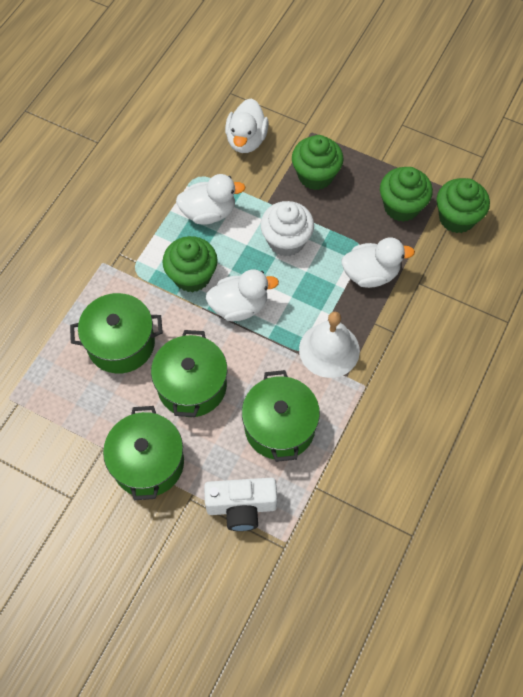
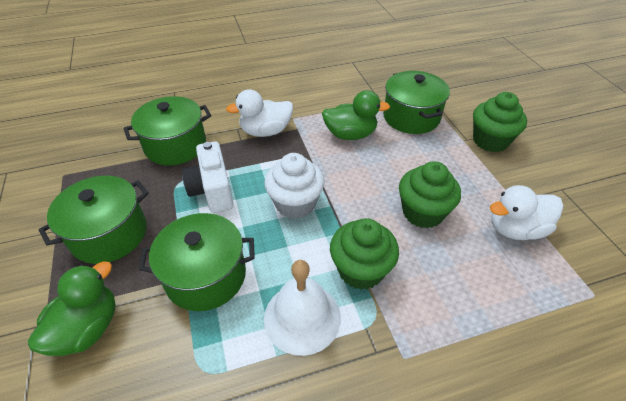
green cupcake: 4 -> 3
green duck: 0 -> 2
white duck: 4 -> 2

